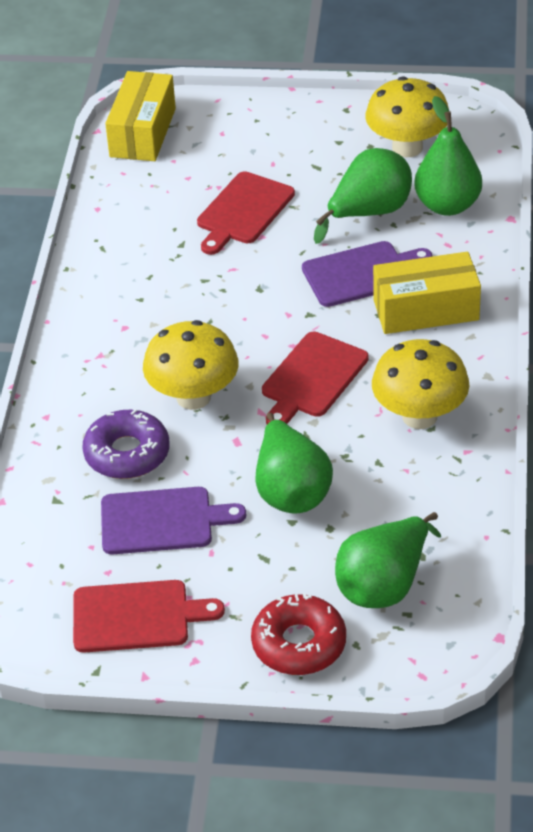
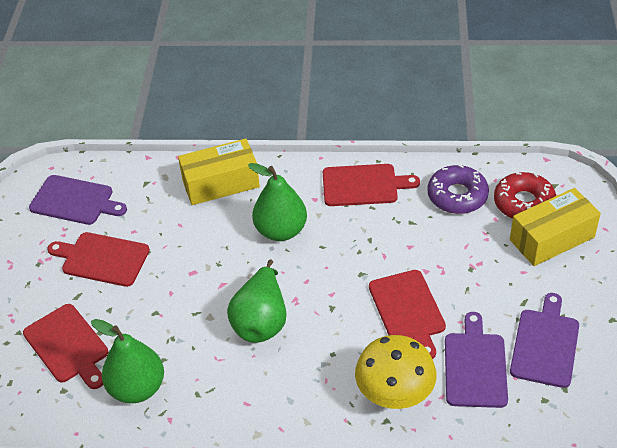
green pear: 4 -> 3
purple cutting board: 2 -> 3
red cutting board: 3 -> 4
yellow mushroom: 3 -> 1

